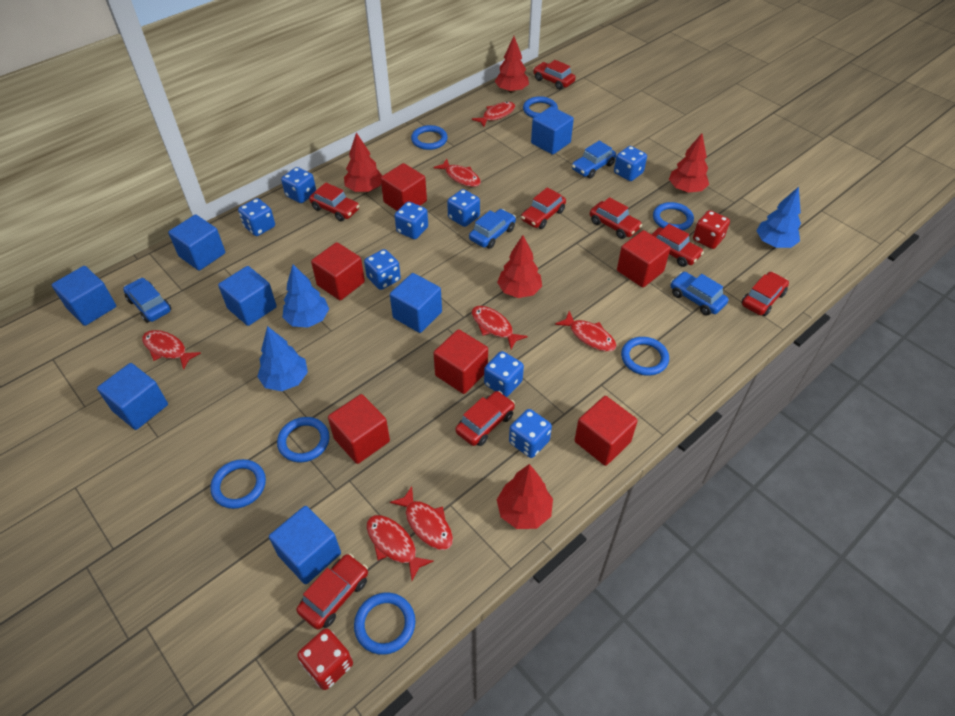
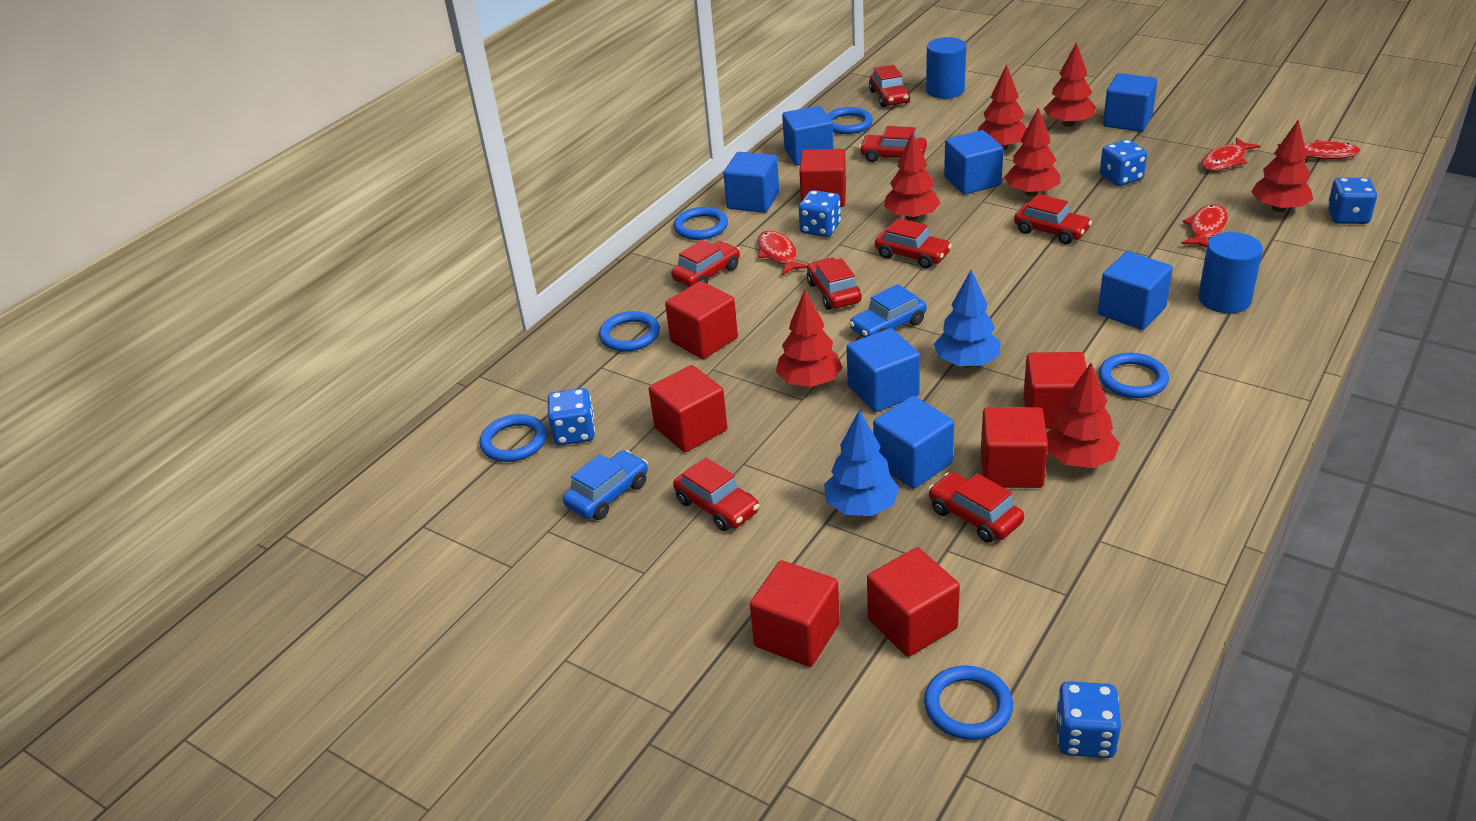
blue car: 4 -> 2
blue cylinder: 0 -> 2
blue dice: 8 -> 5
blue ring: 7 -> 6
blue tree: 3 -> 2
red cube: 6 -> 7
red dice: 2 -> 0
red fish: 7 -> 4
red tree: 5 -> 7

